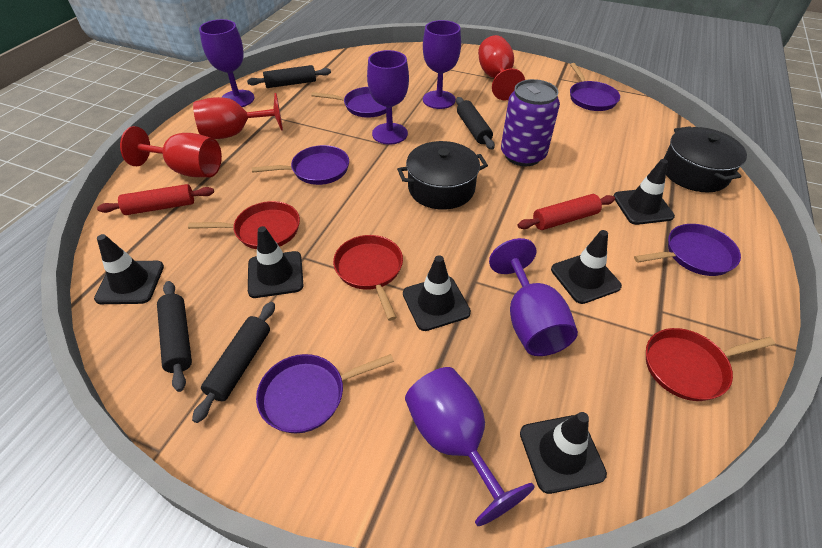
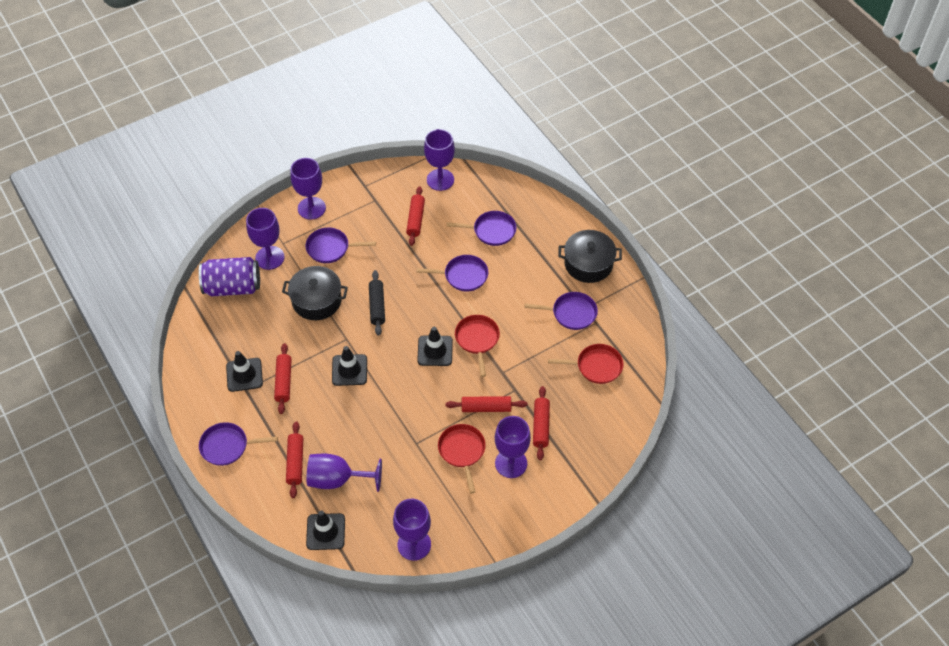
black rolling pin: 4 -> 1
black traffic cone: 6 -> 4
purple goblet: 5 -> 6
red goblet: 3 -> 0
red rolling pin: 2 -> 5

